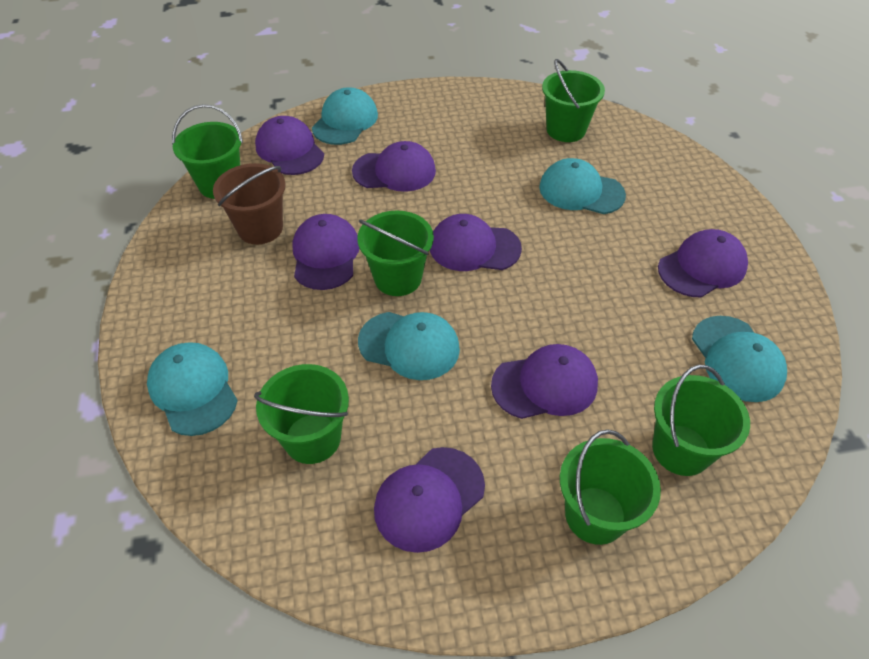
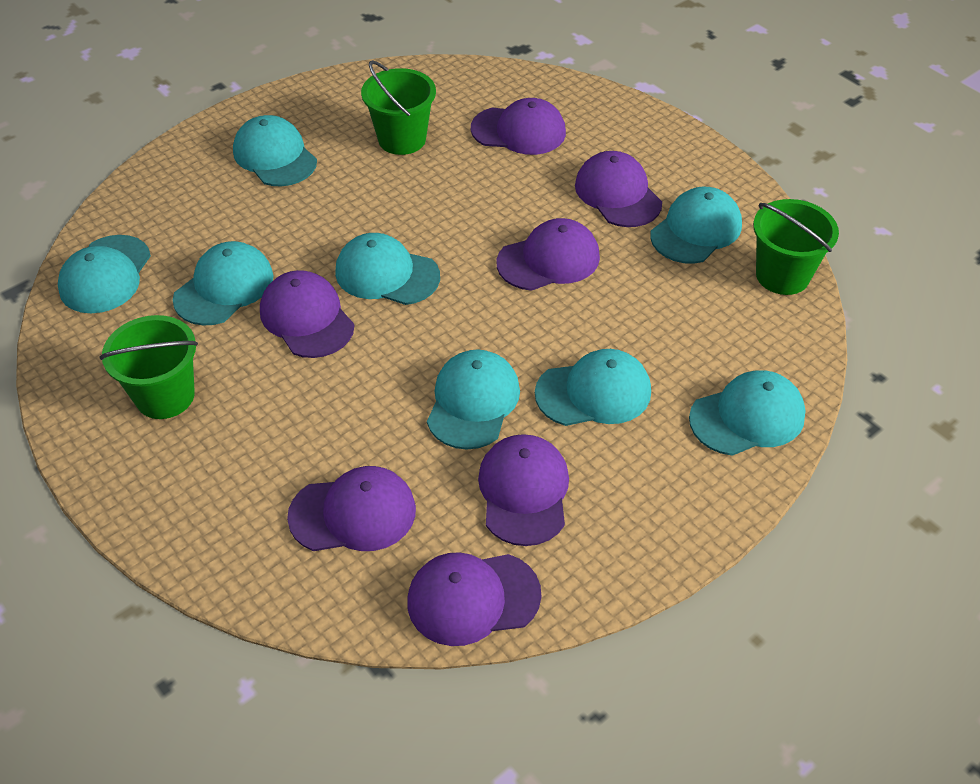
brown bucket: 1 -> 0
green bucket: 6 -> 3
turquoise cap: 5 -> 8

